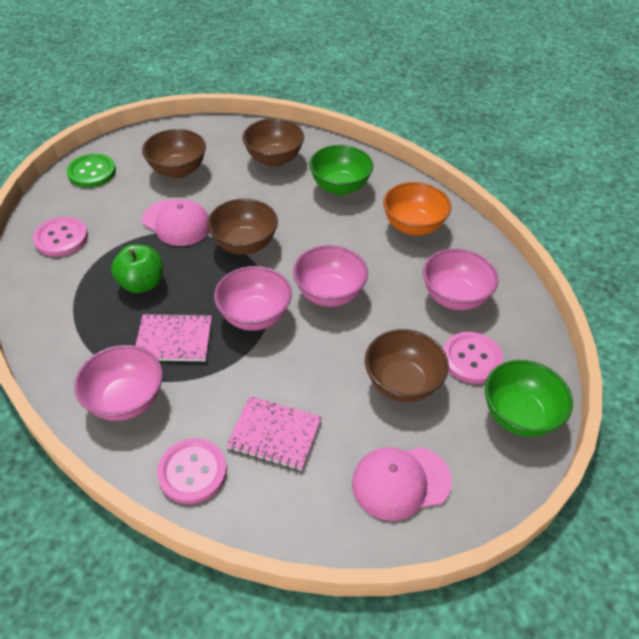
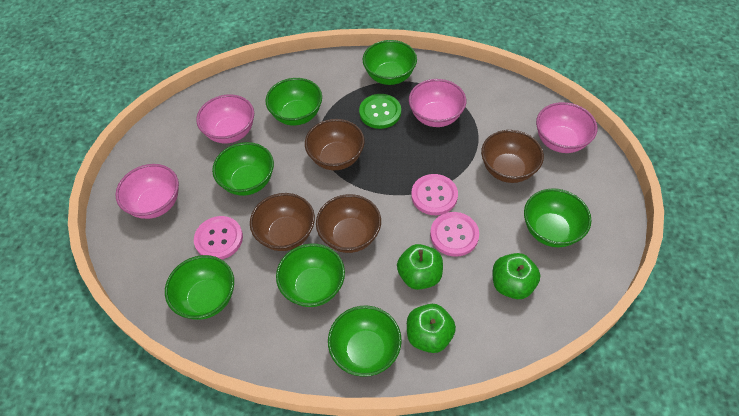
green apple: 1 -> 3
green bowl: 2 -> 7
orange bowl: 1 -> 0
pink cap: 2 -> 0
pink notebook: 2 -> 0

